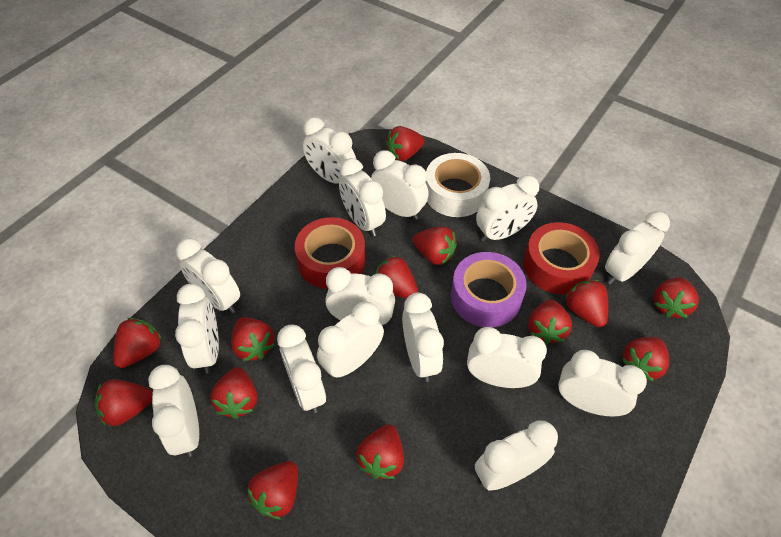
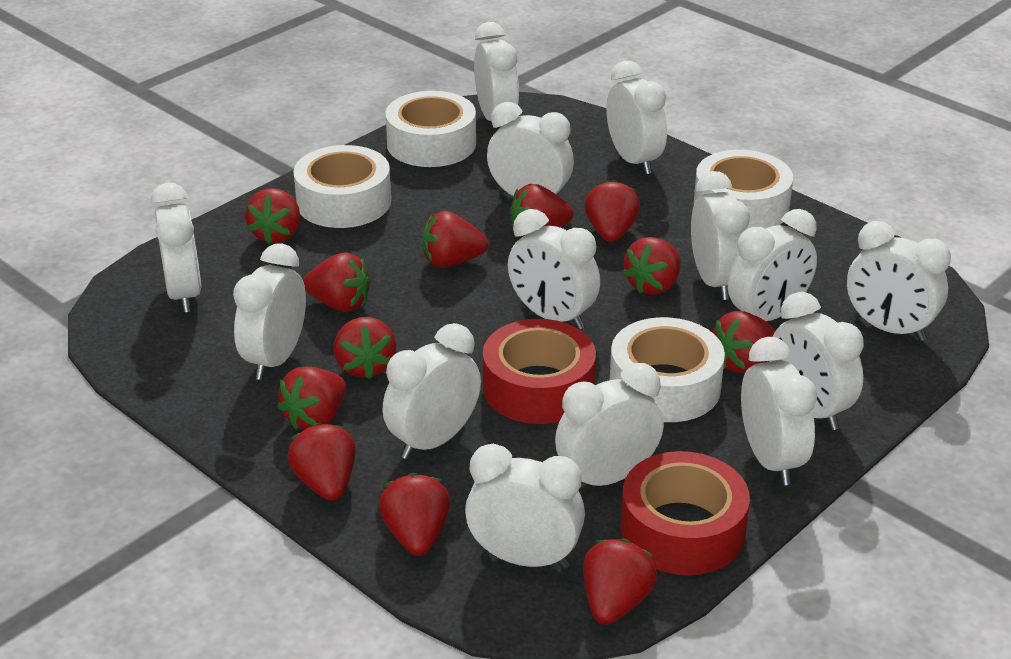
purple tape: 1 -> 0
red strawberry: 13 -> 12
white clock: 15 -> 14
white tape: 1 -> 4

